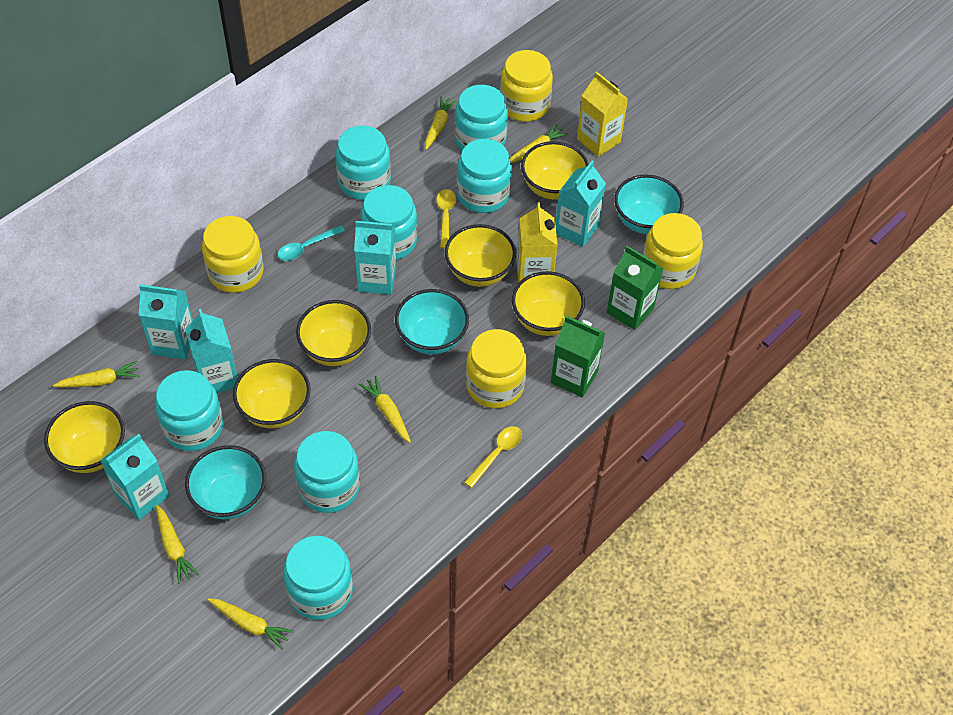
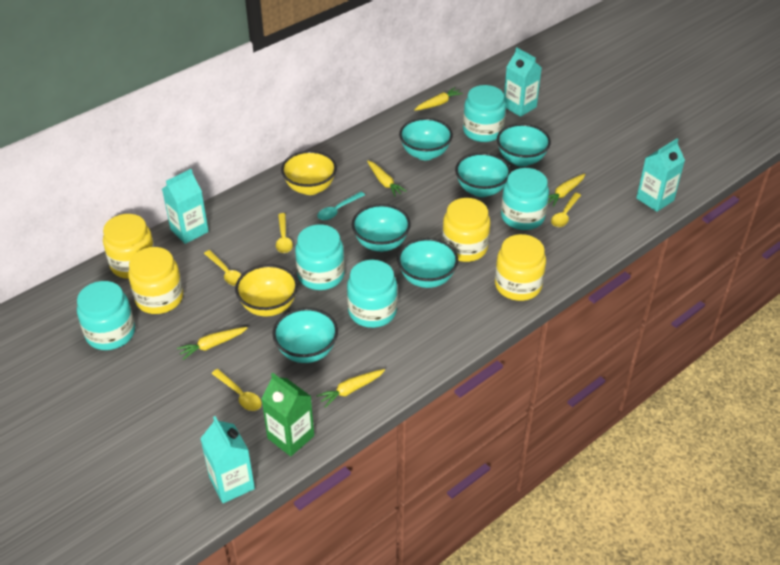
green carton: 2 -> 1
turquoise bowl: 3 -> 6
turquoise carton: 5 -> 4
turquoise jar: 7 -> 5
yellow bowl: 6 -> 2
yellow carrot: 6 -> 5
yellow carton: 2 -> 0
yellow spoon: 2 -> 4

